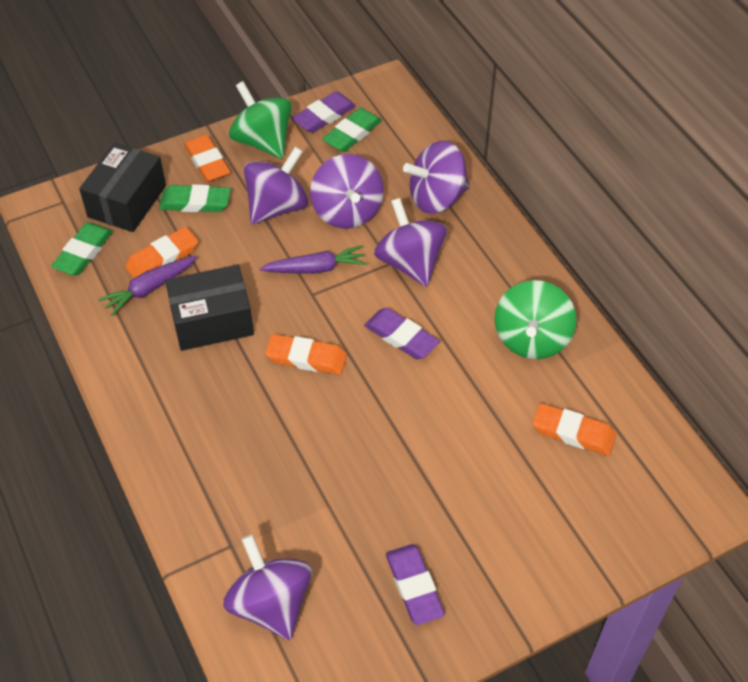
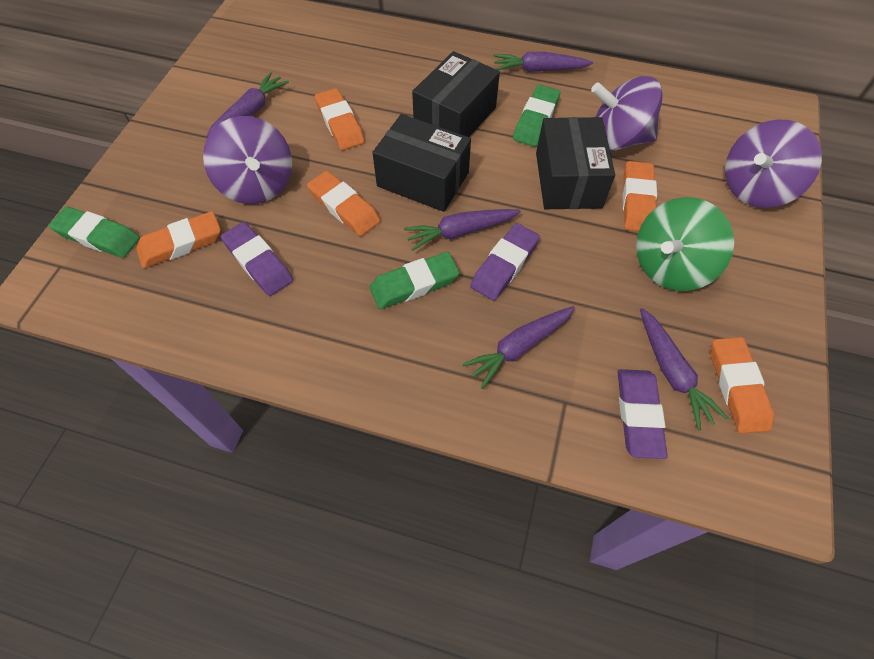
black box: 2 -> 3
green spinning top: 2 -> 1
orange eraser: 4 -> 5
purple carrot: 2 -> 5
purple spinning top: 5 -> 3

